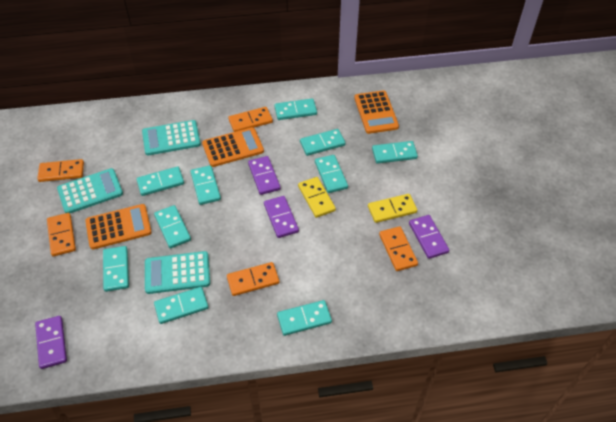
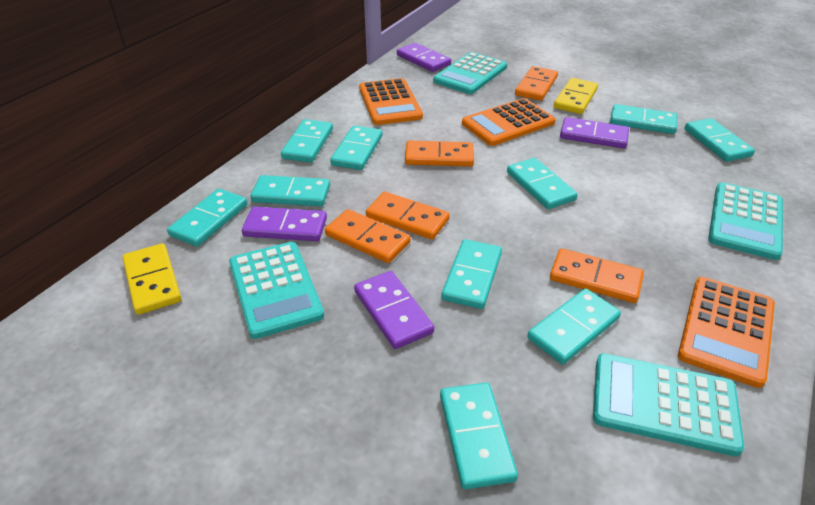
turquoise calculator: 3 -> 4

